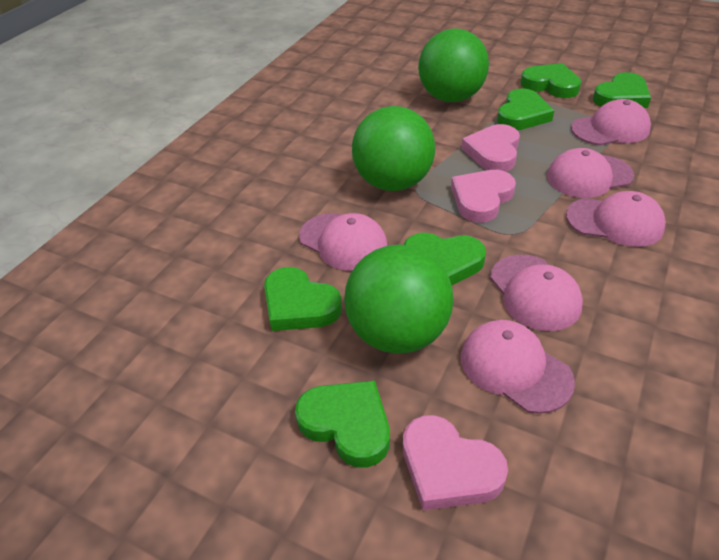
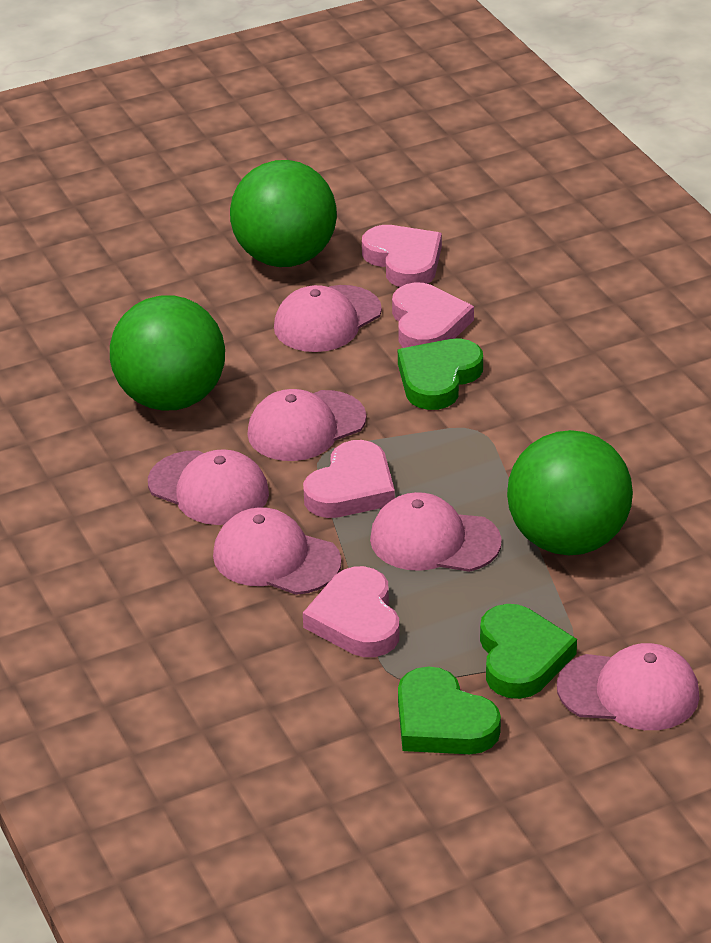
green heart: 6 -> 3
pink heart: 3 -> 4

